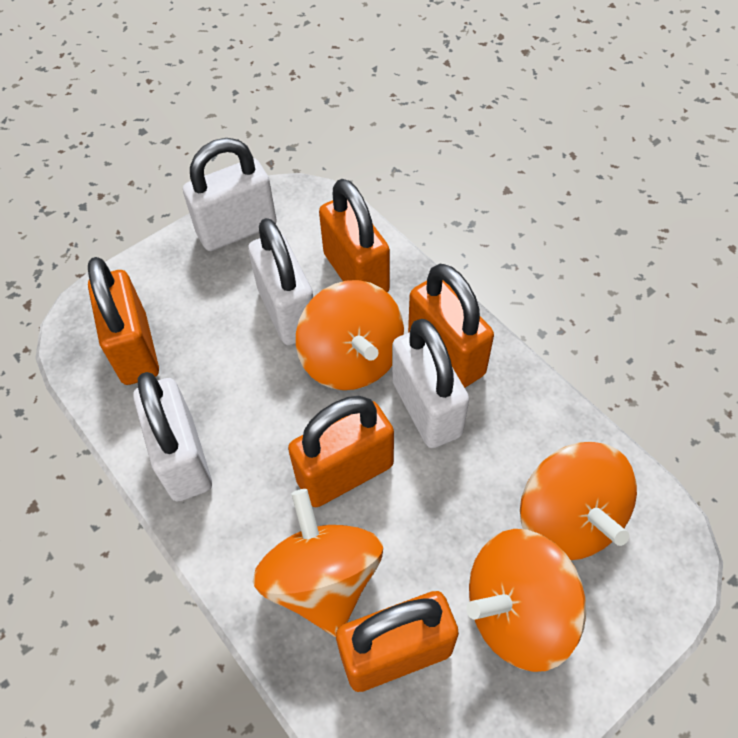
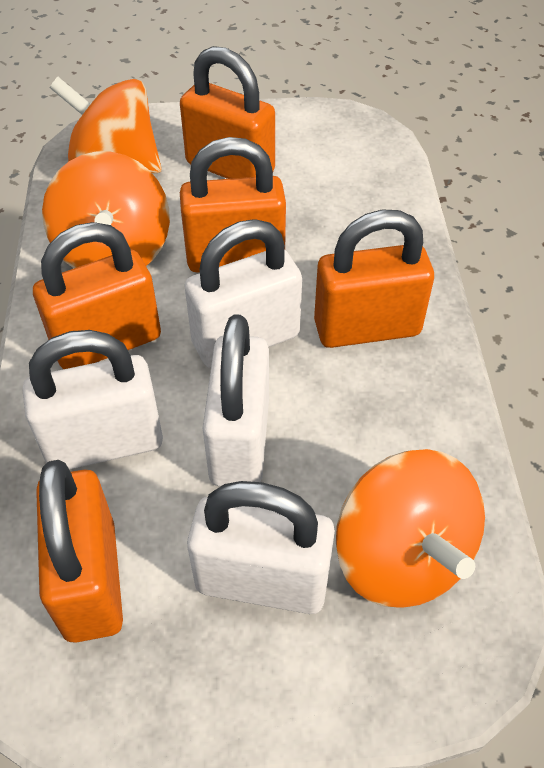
orange spinning top: 4 -> 3

